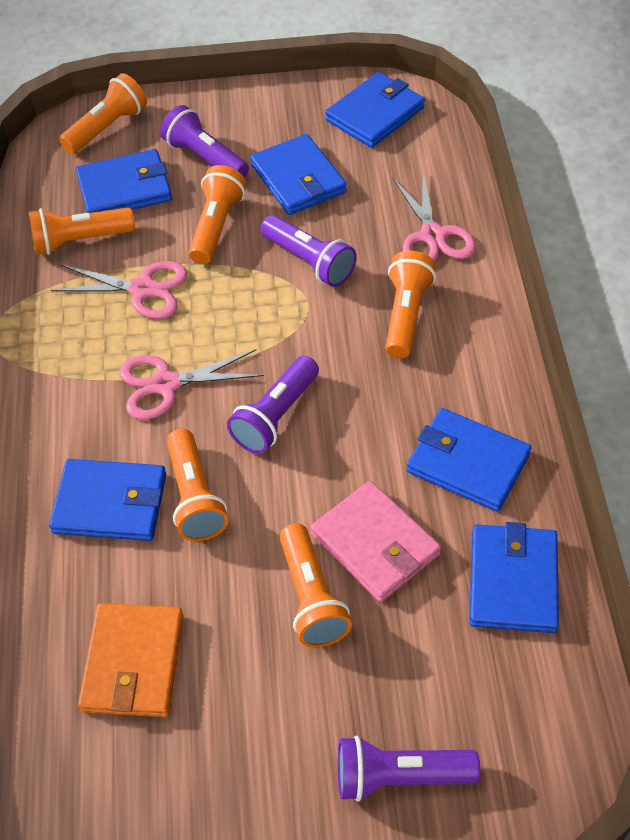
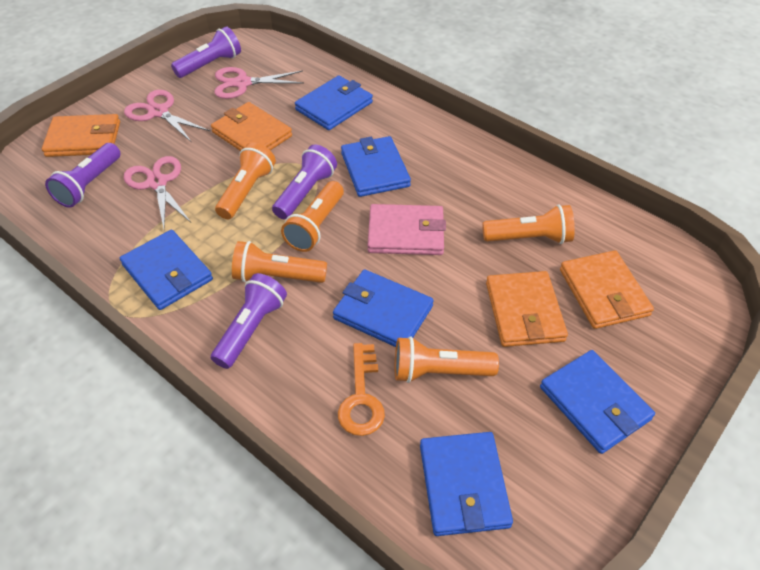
orange flashlight: 6 -> 5
orange key: 0 -> 1
orange wallet: 1 -> 4

